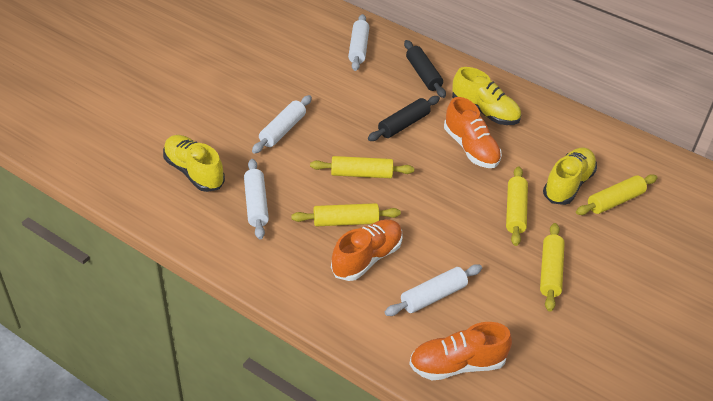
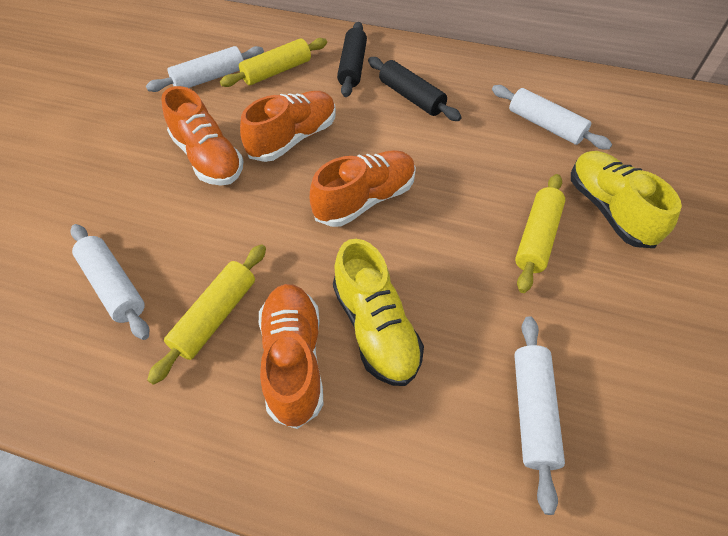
orange shoe: 3 -> 4
yellow rolling pin: 5 -> 3
yellow shoe: 3 -> 2

